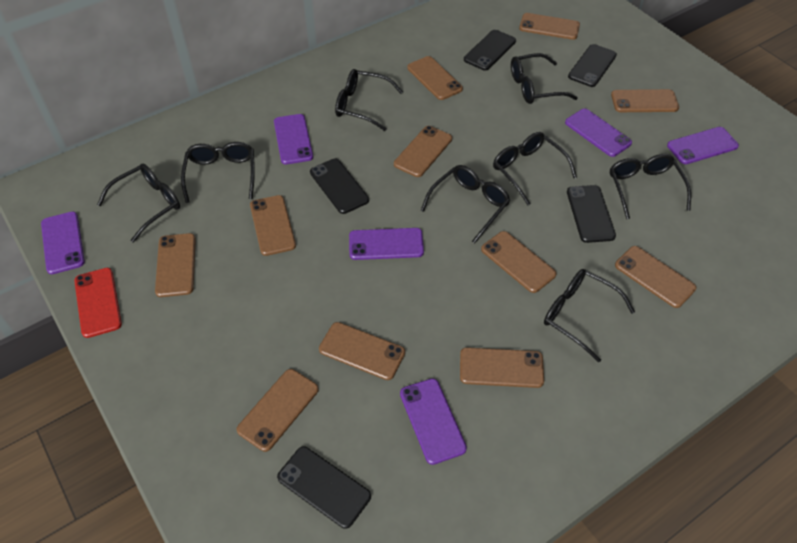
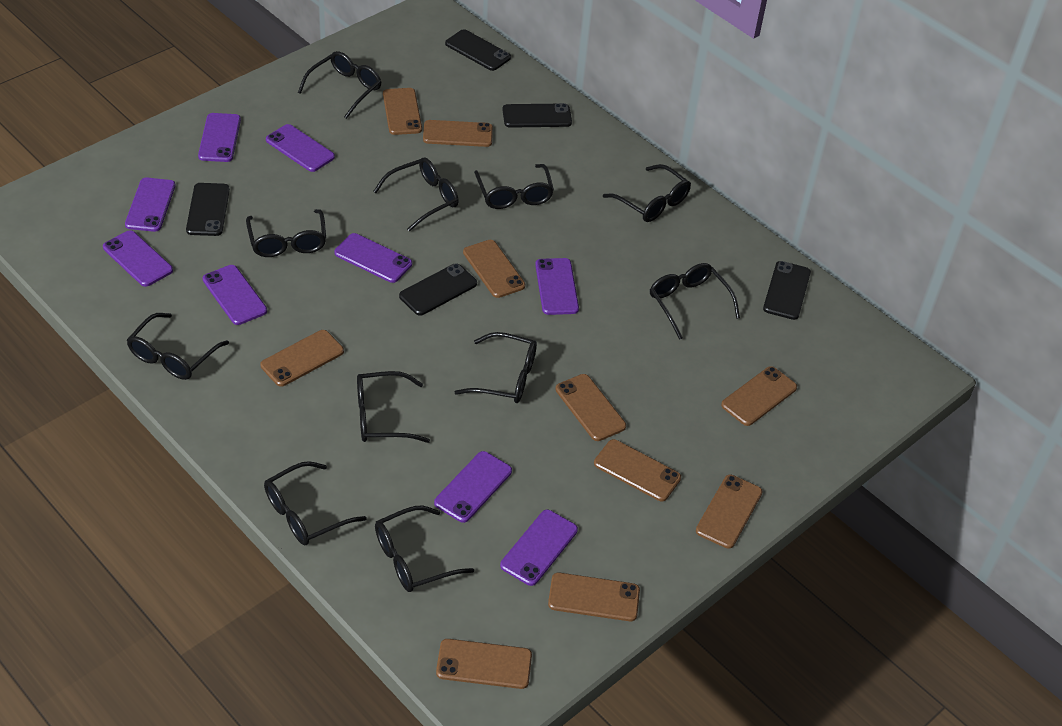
black glasses: 8 -> 11
brown phone: 11 -> 10
purple phone: 6 -> 9
red phone: 1 -> 0

